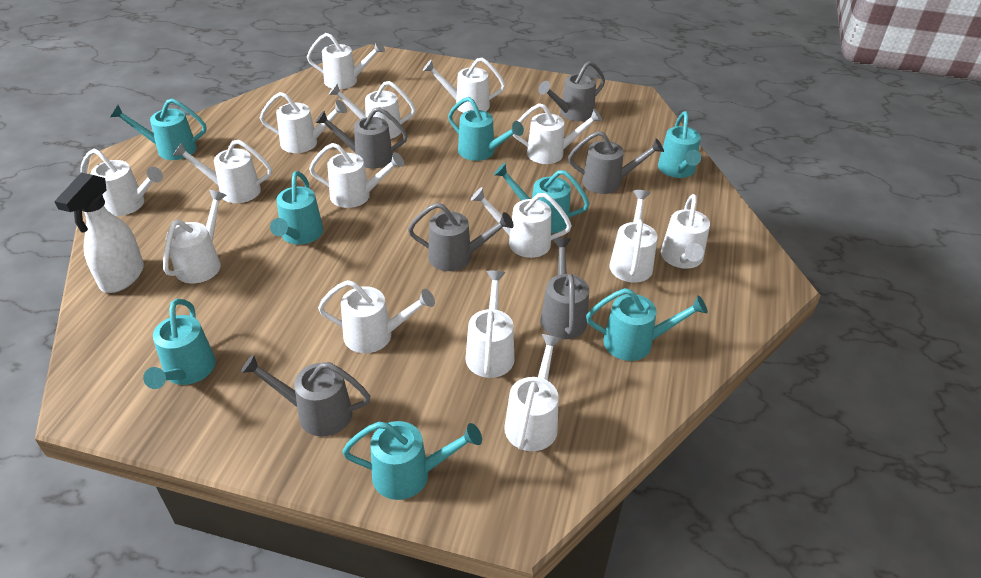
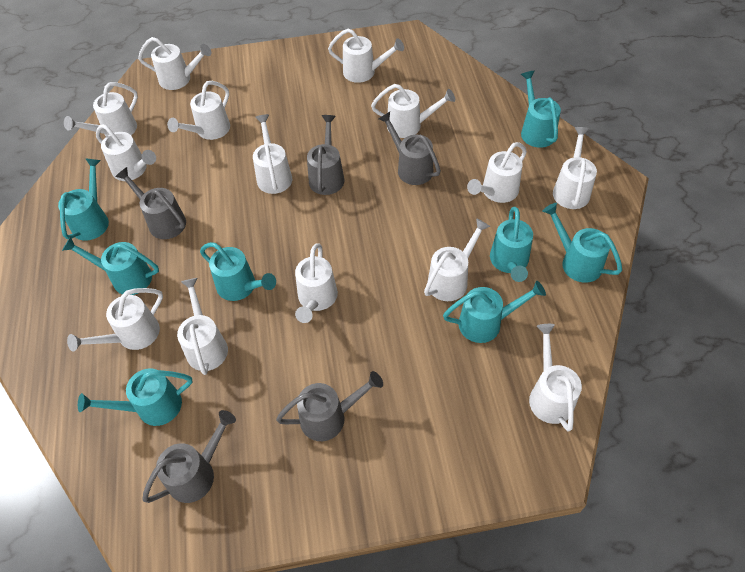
grey watering can: 6 -> 5
white spray bottle: 1 -> 0
white watering can: 15 -> 14

